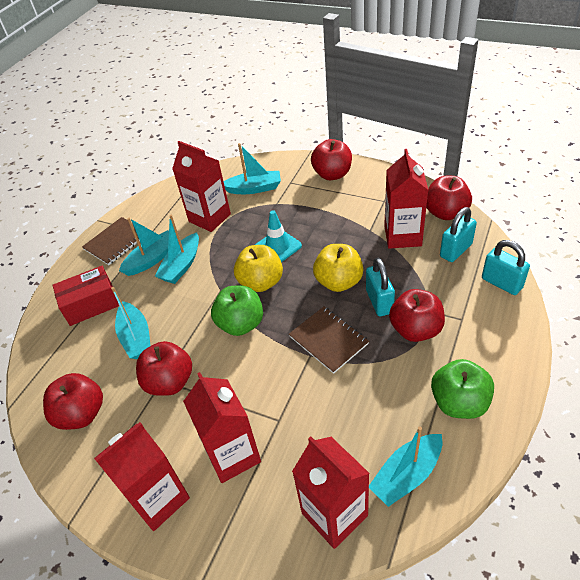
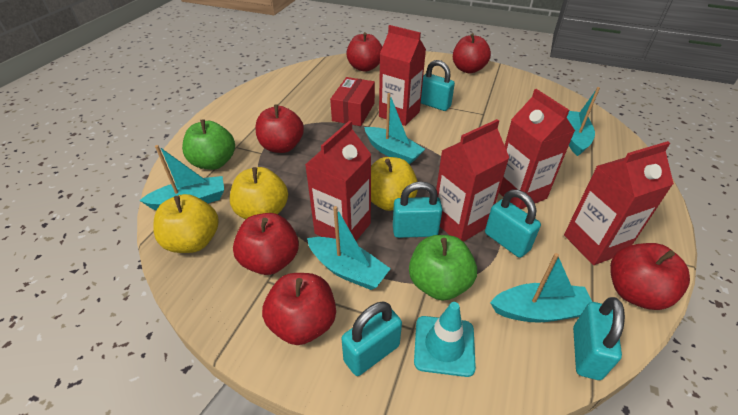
brown notebook: 2 -> 0
red apple: 5 -> 6
turquoise padlock: 3 -> 5
yellow apple: 2 -> 3

